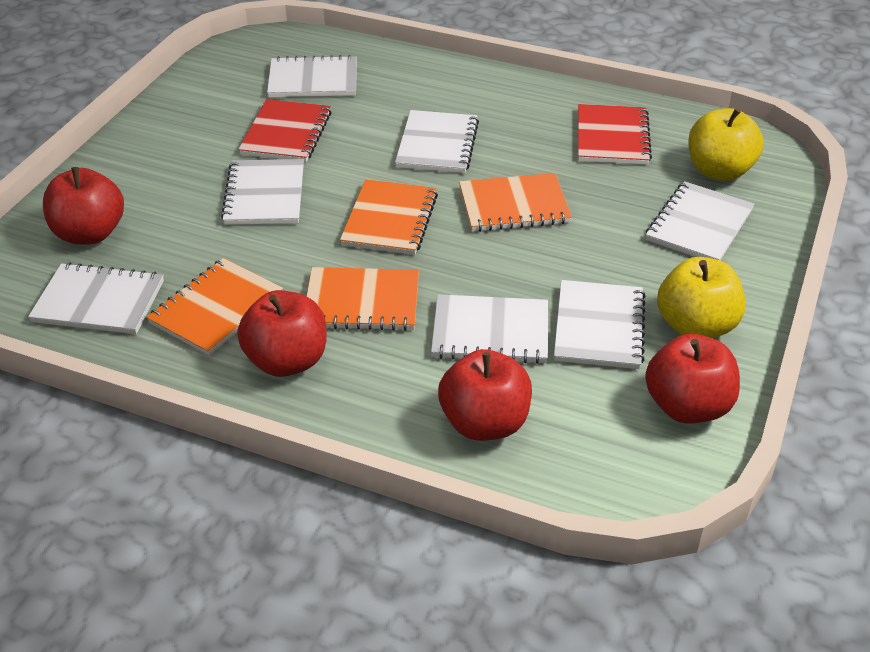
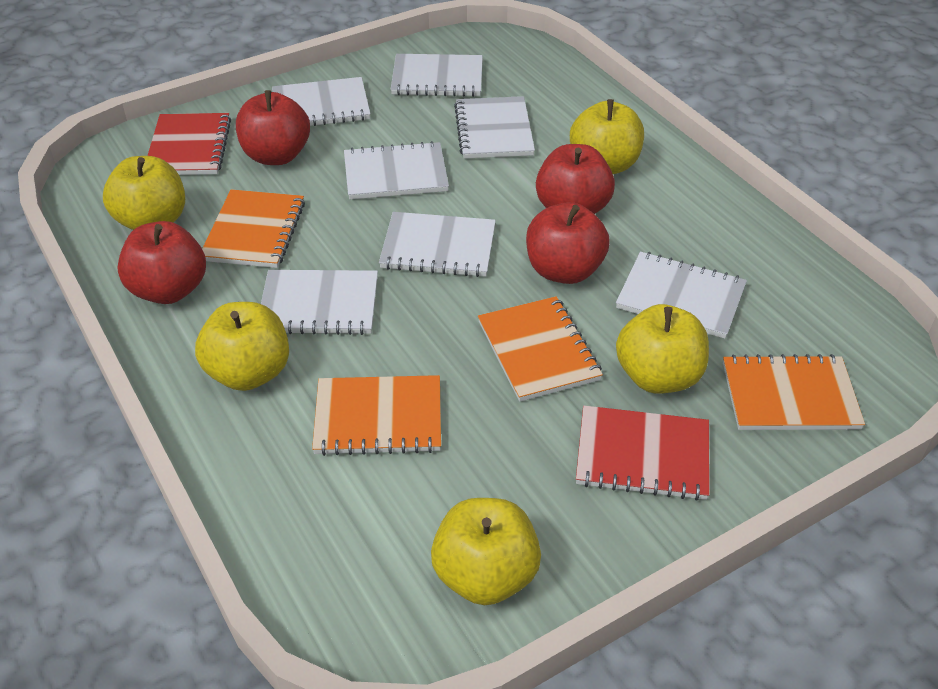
yellow apple: 2 -> 5

